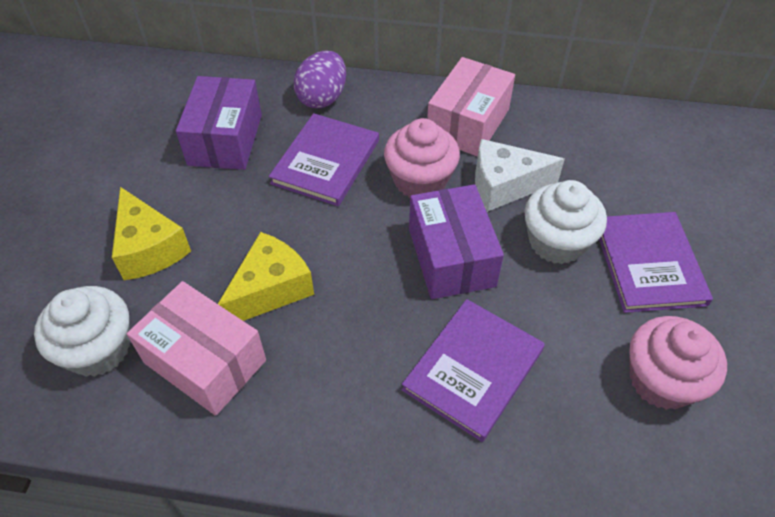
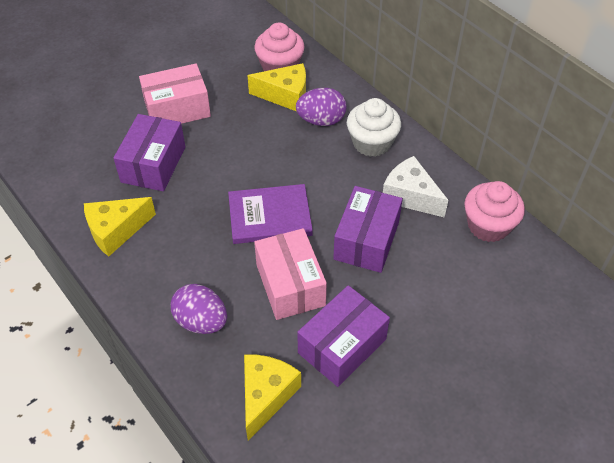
purple book: 3 -> 1
purple box: 2 -> 3
purple egg: 1 -> 2
white cupcake: 2 -> 1
yellow cheese: 2 -> 3

